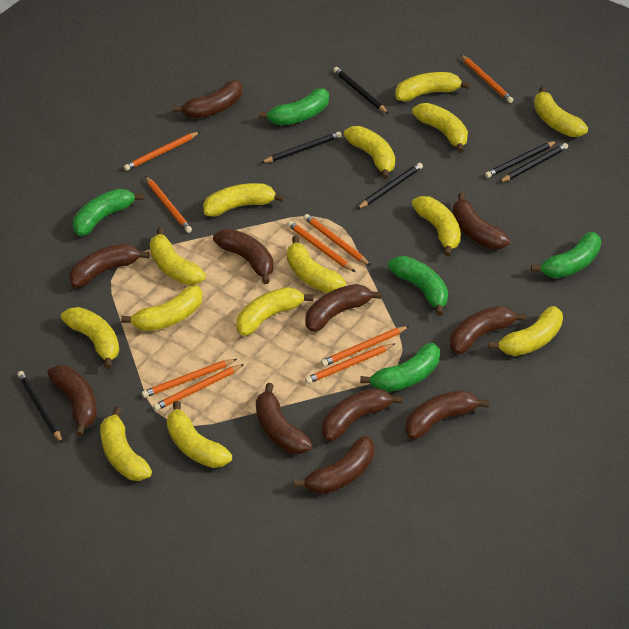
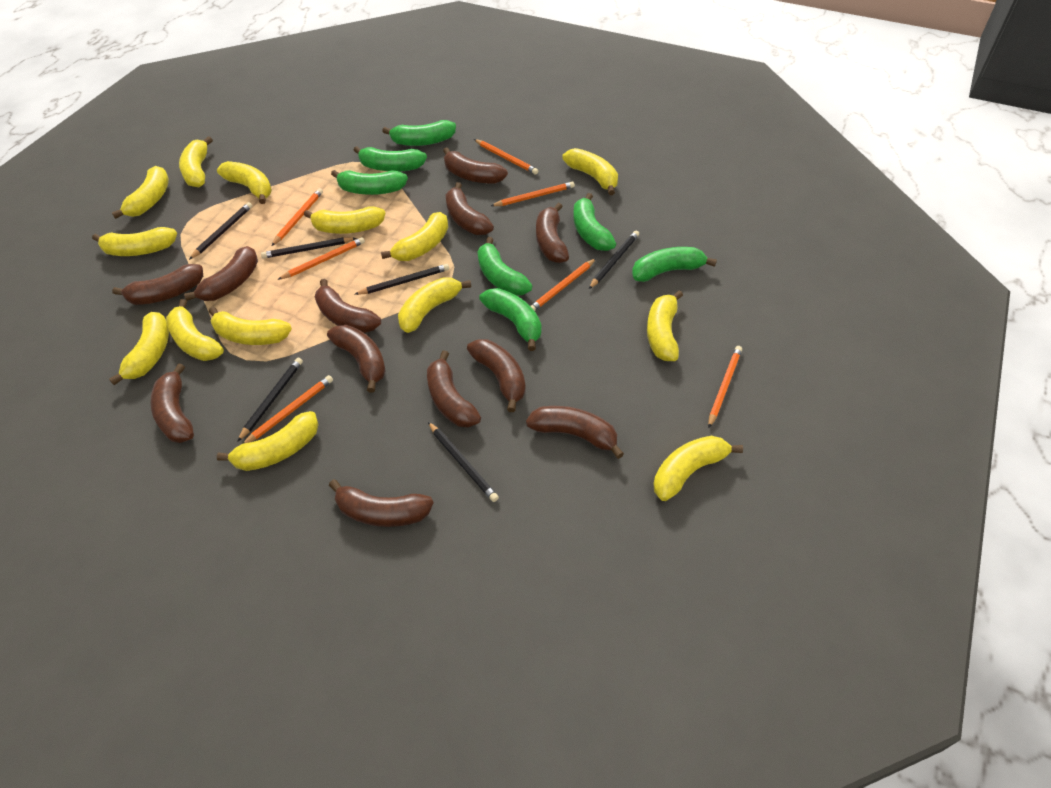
brown banana: 11 -> 12
green banana: 5 -> 7
orange pencil: 9 -> 7

